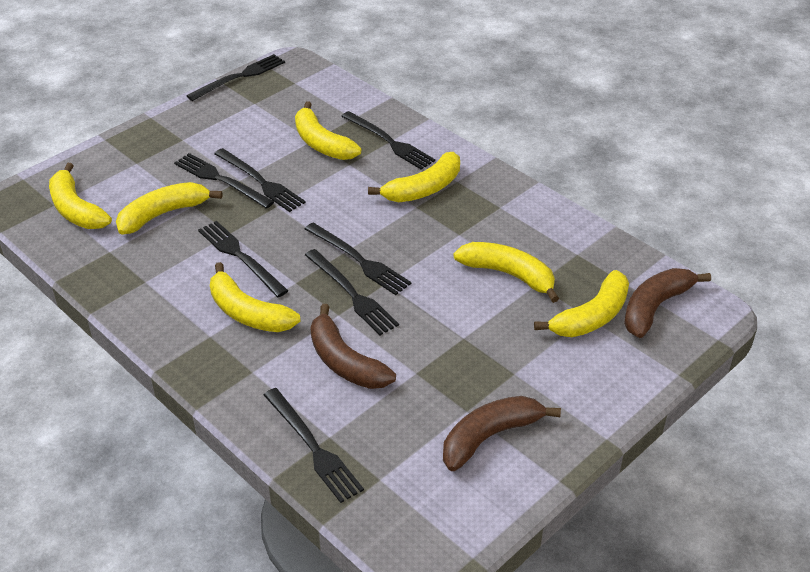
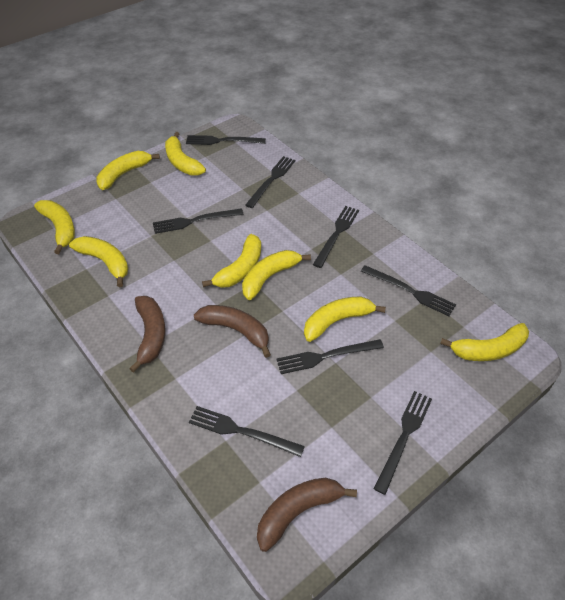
yellow banana: 7 -> 8

